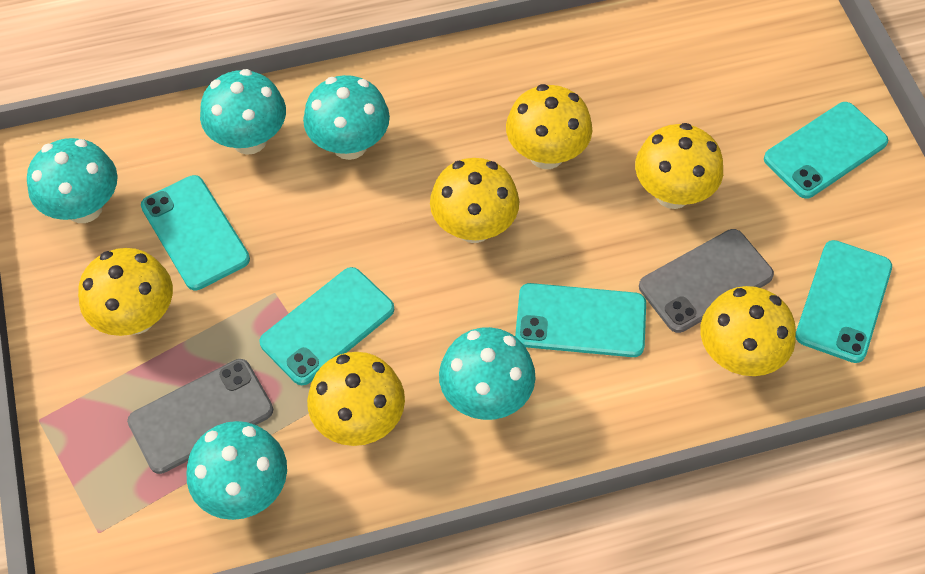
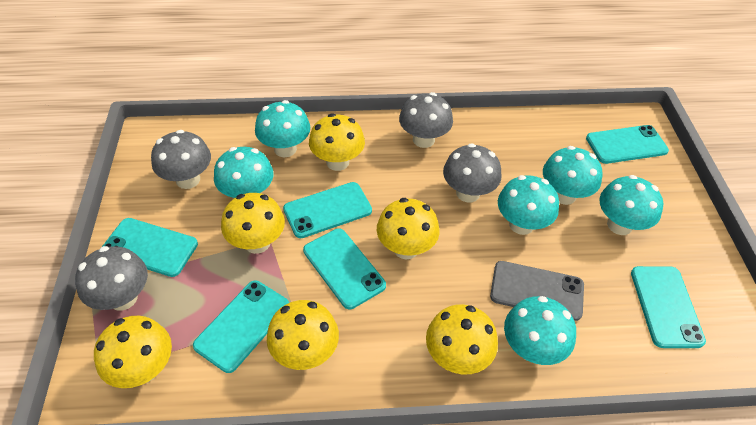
grey mushroom: 0 -> 4
grey phone: 2 -> 1
turquoise mushroom: 5 -> 6
turquoise phone: 5 -> 6

